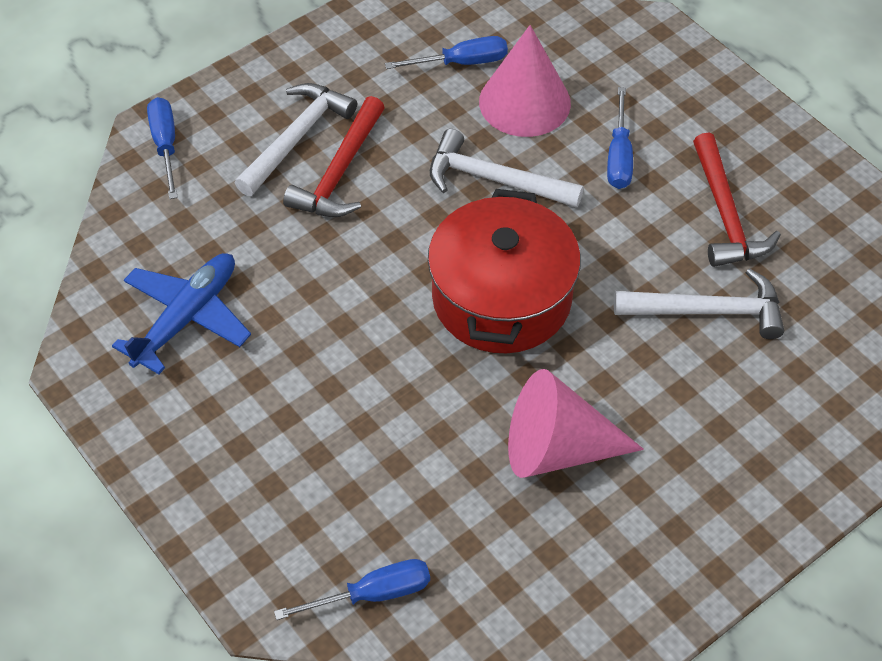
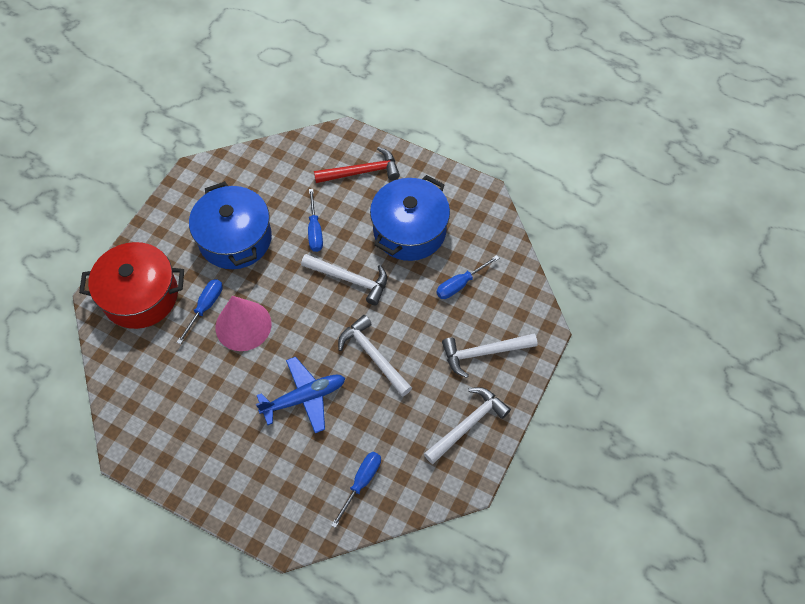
blue pot: 0 -> 2
pink cone: 2 -> 1
red hammer: 2 -> 1
white hammer: 3 -> 4

